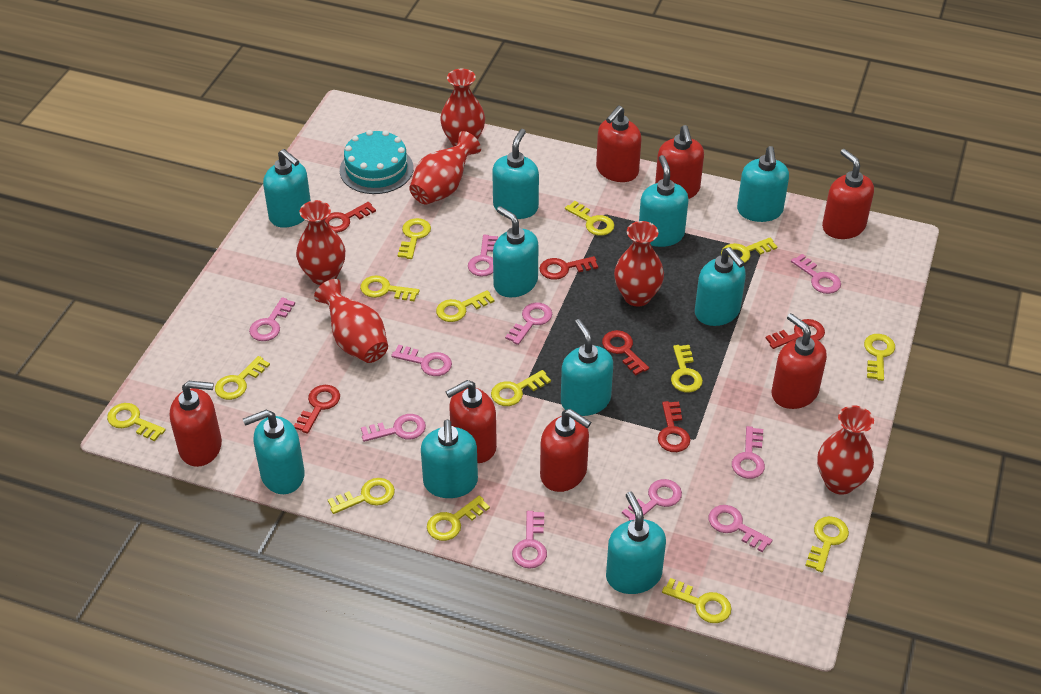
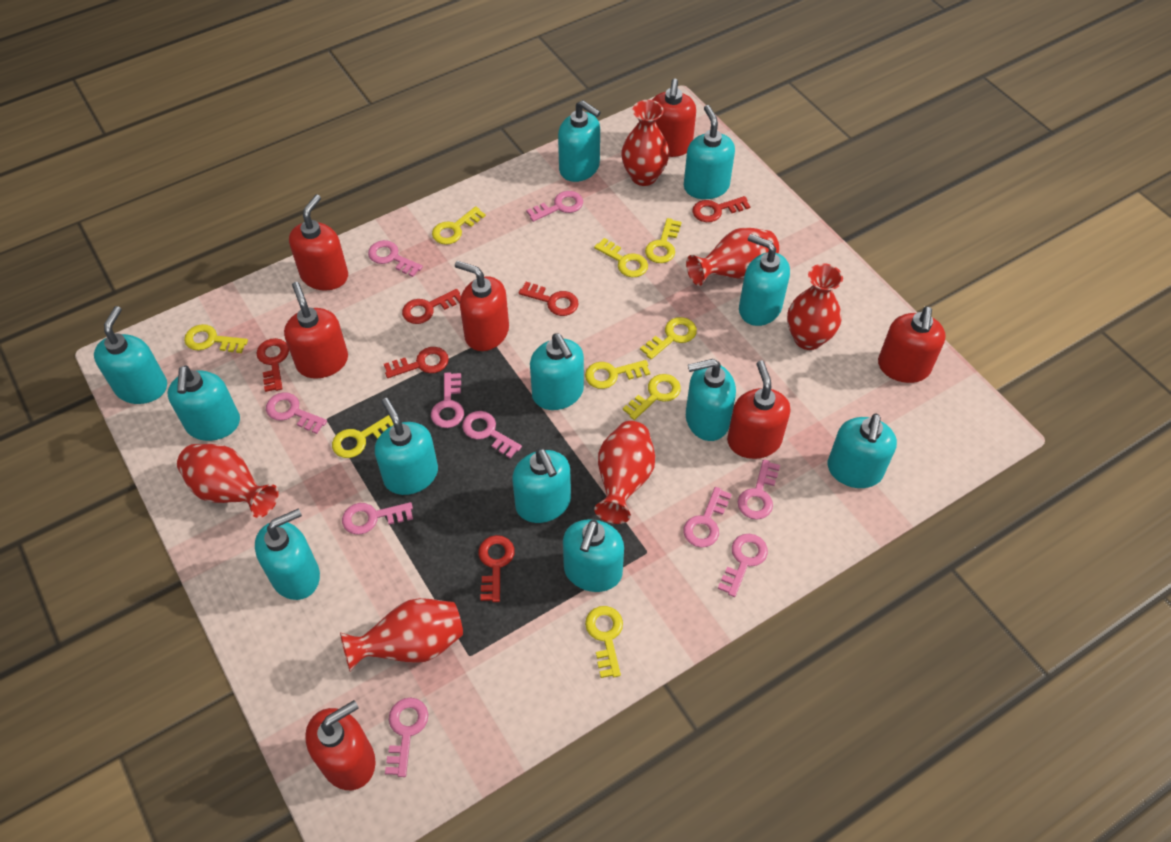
turquoise cake: 1 -> 0
turquoise soap dispenser: 10 -> 12
yellow key: 14 -> 9

